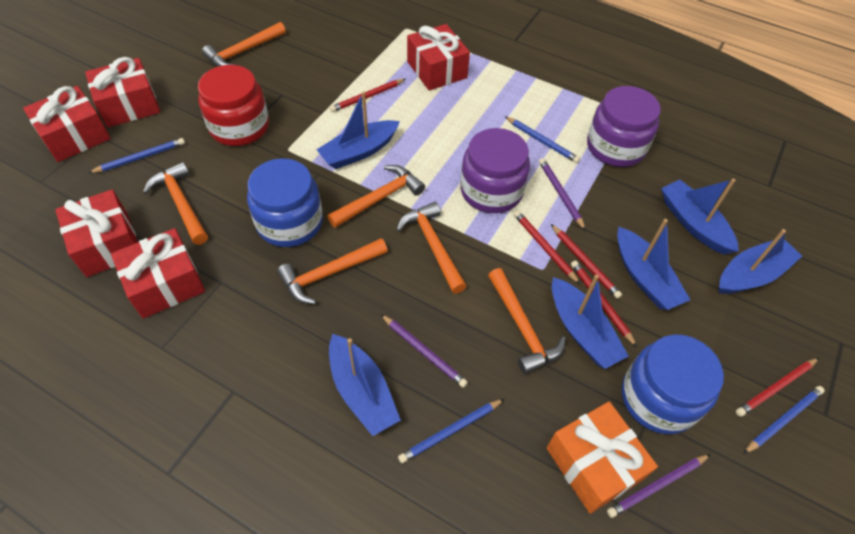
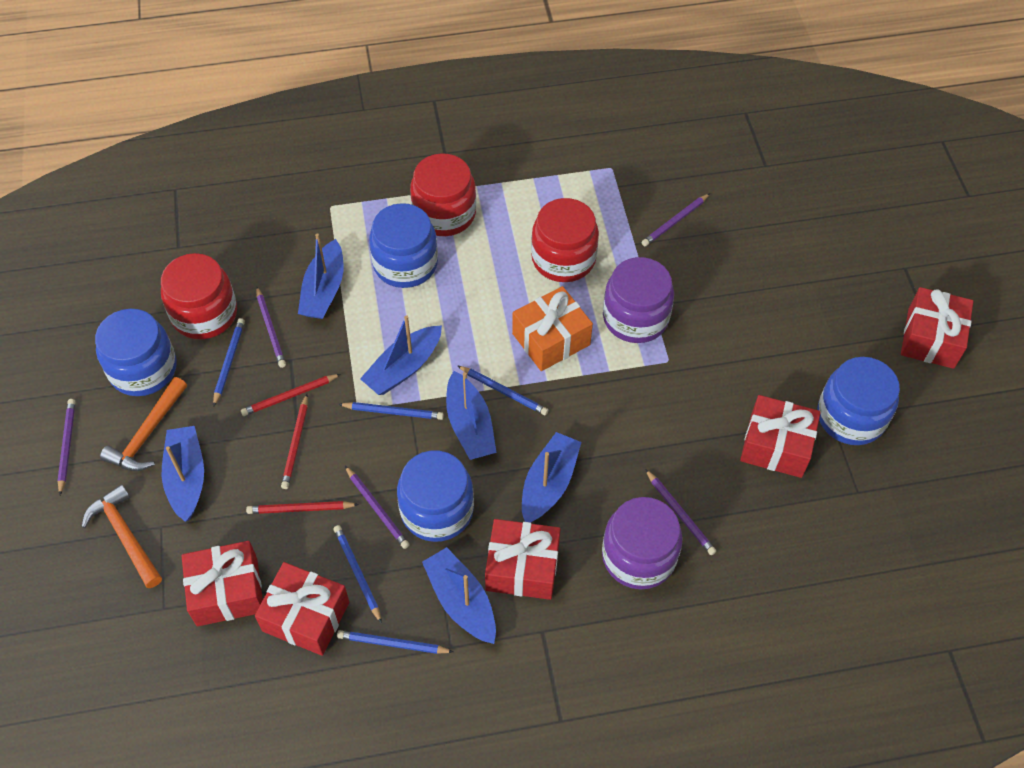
blue jar: 2 -> 4
blue pencil: 4 -> 5
orange hammer: 6 -> 2
purple pencil: 3 -> 5
red jar: 1 -> 3
red pencil: 5 -> 3

